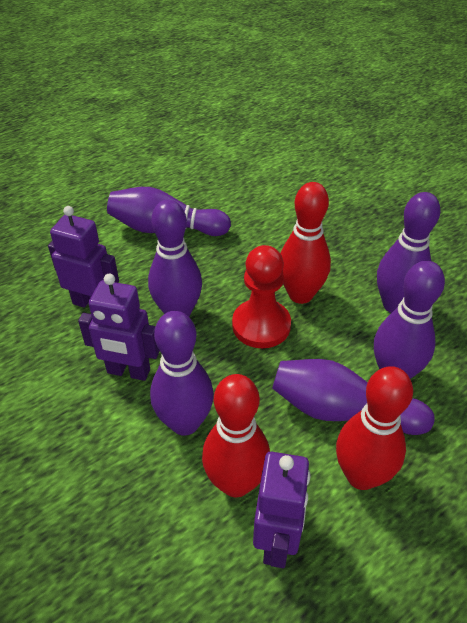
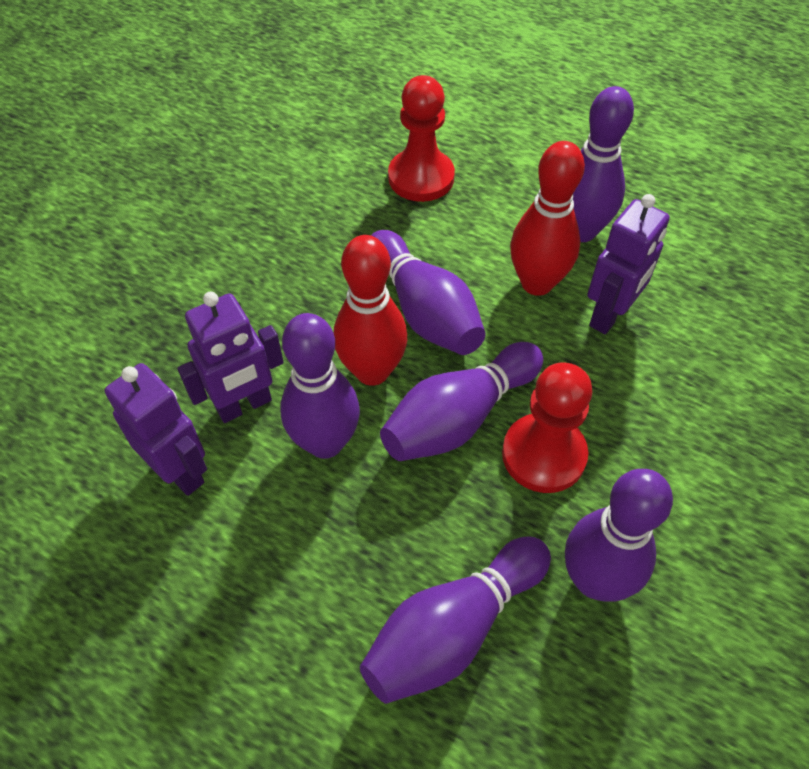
red bowling pin: 3 -> 2
red pawn: 1 -> 2

